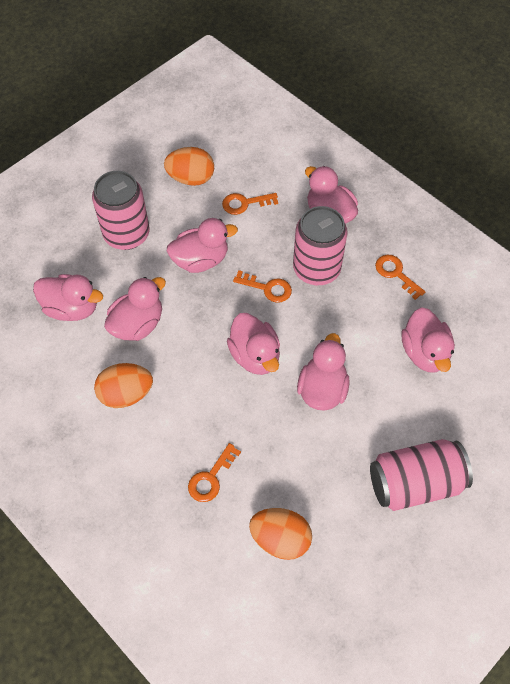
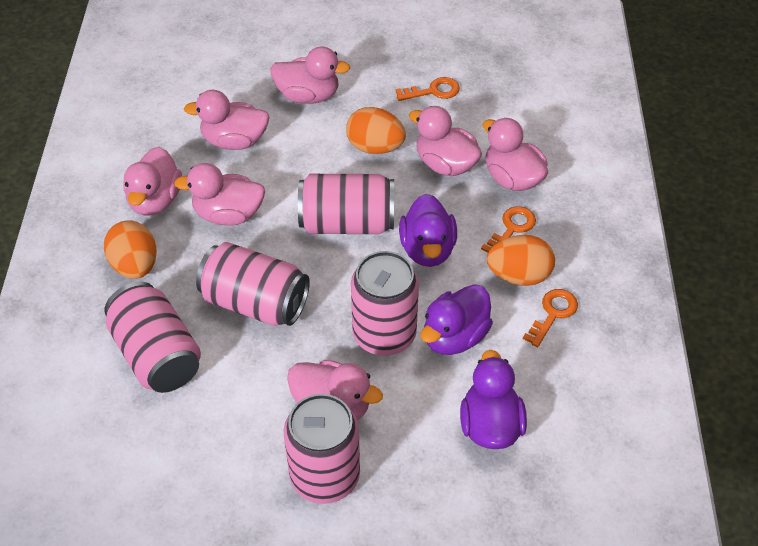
orange key: 4 -> 3
pink can: 3 -> 5
purple duck: 0 -> 3

